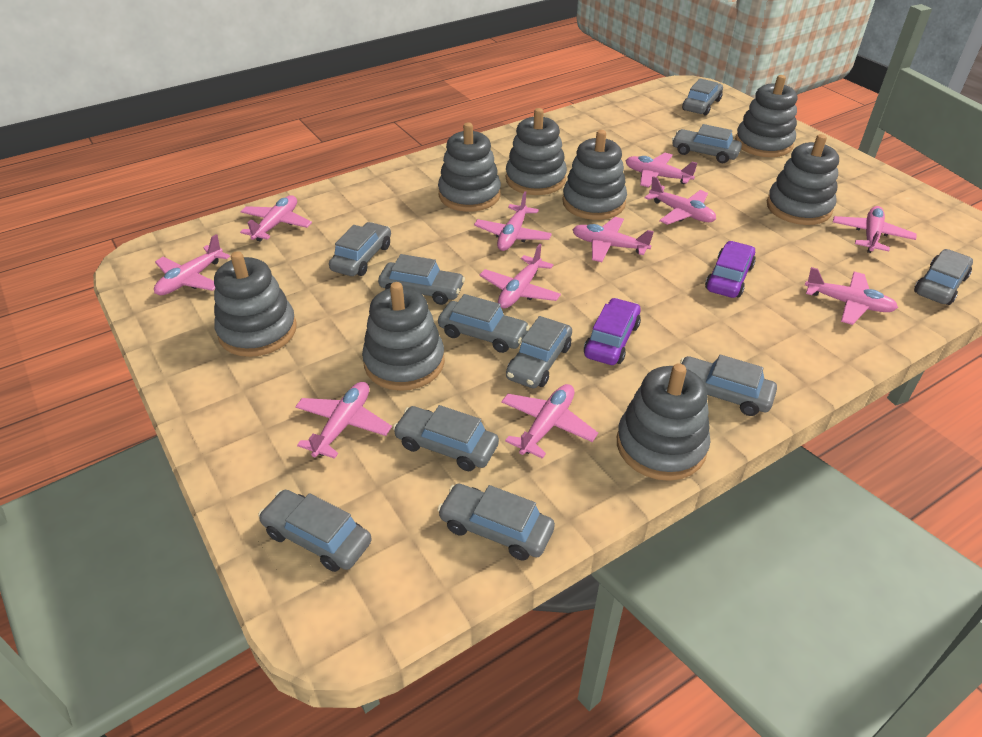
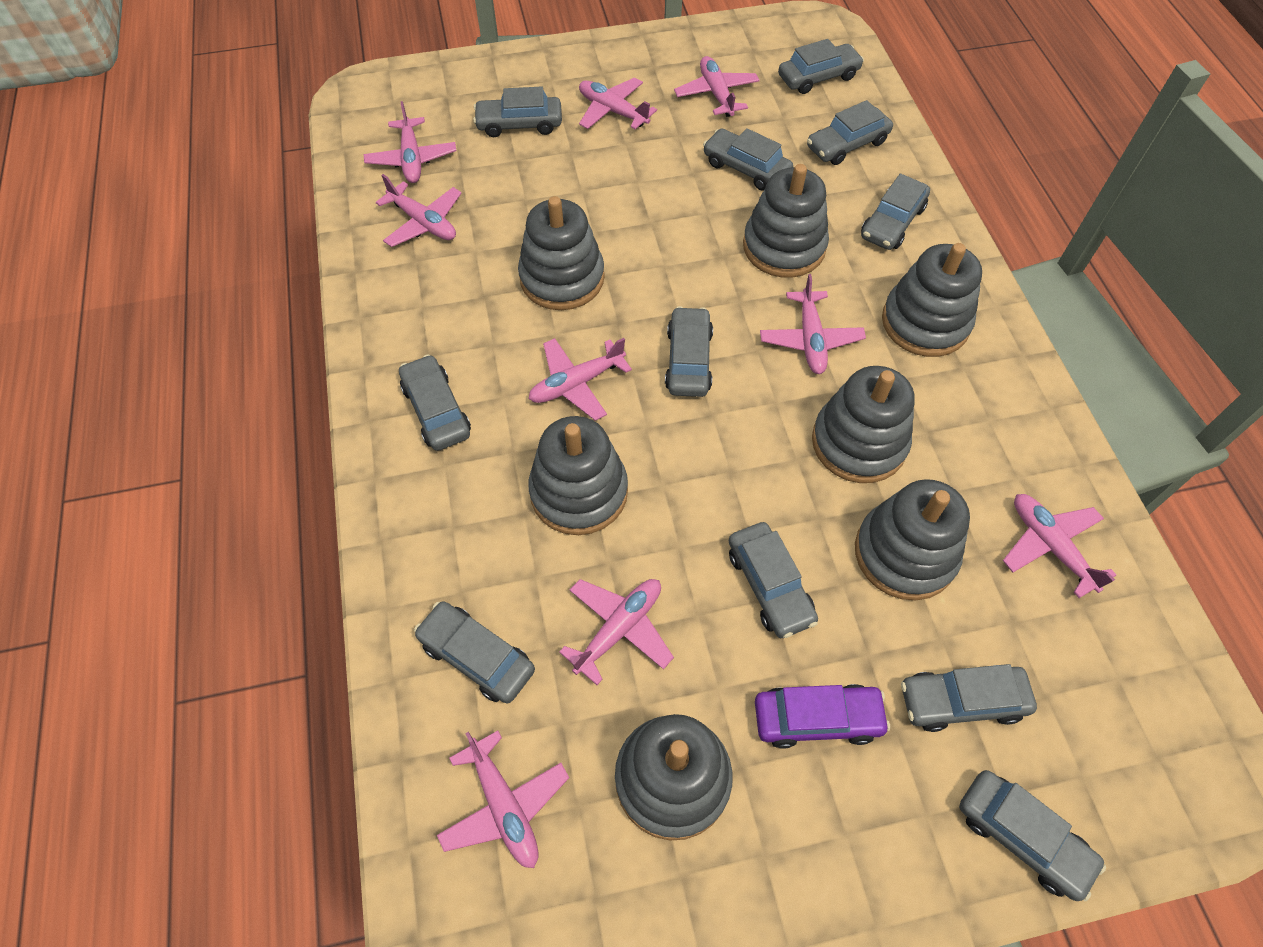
grey stacking toy: 8 -> 7
pink plane: 11 -> 9
purple car: 2 -> 1

